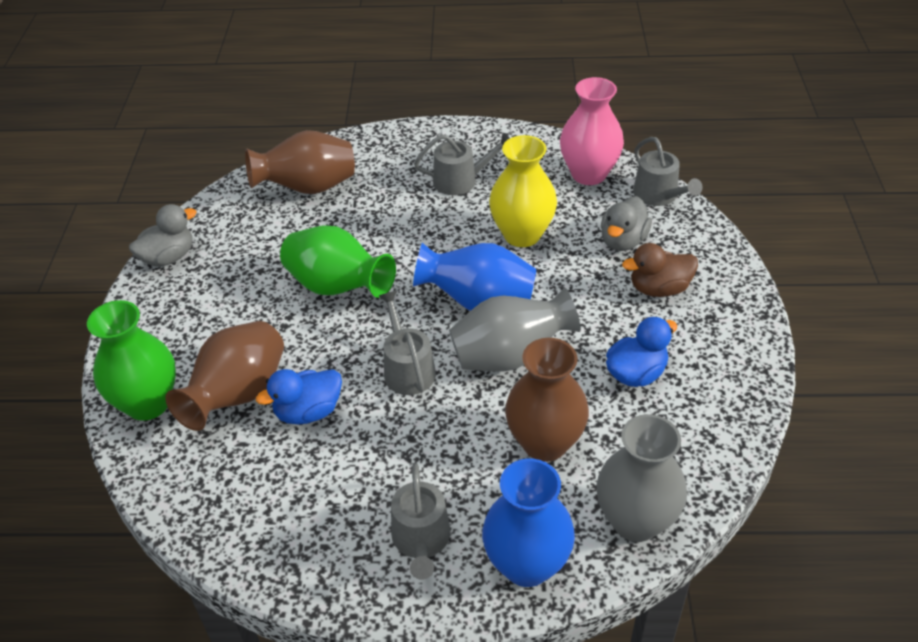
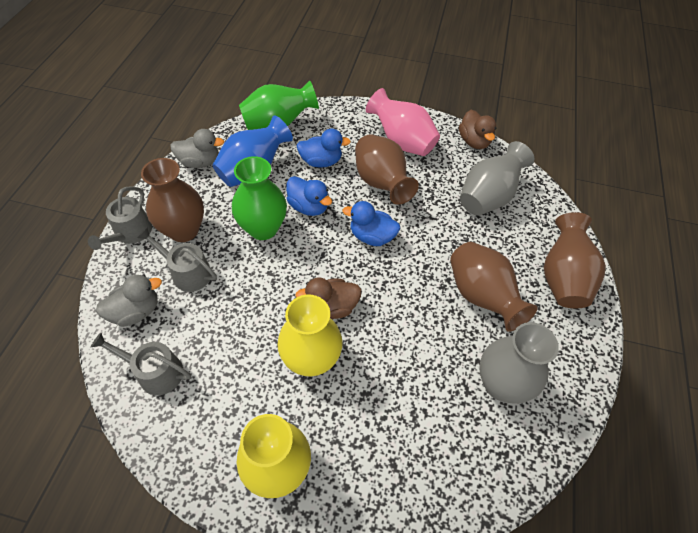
blue duck: 2 -> 3
blue vase: 2 -> 1
brown duck: 1 -> 2
brown vase: 3 -> 4
grey watering can: 4 -> 3
yellow vase: 1 -> 2

